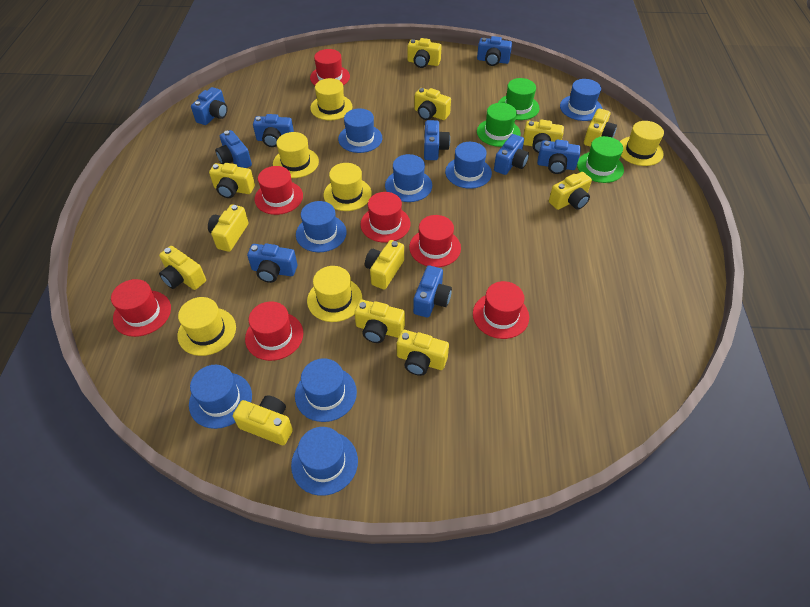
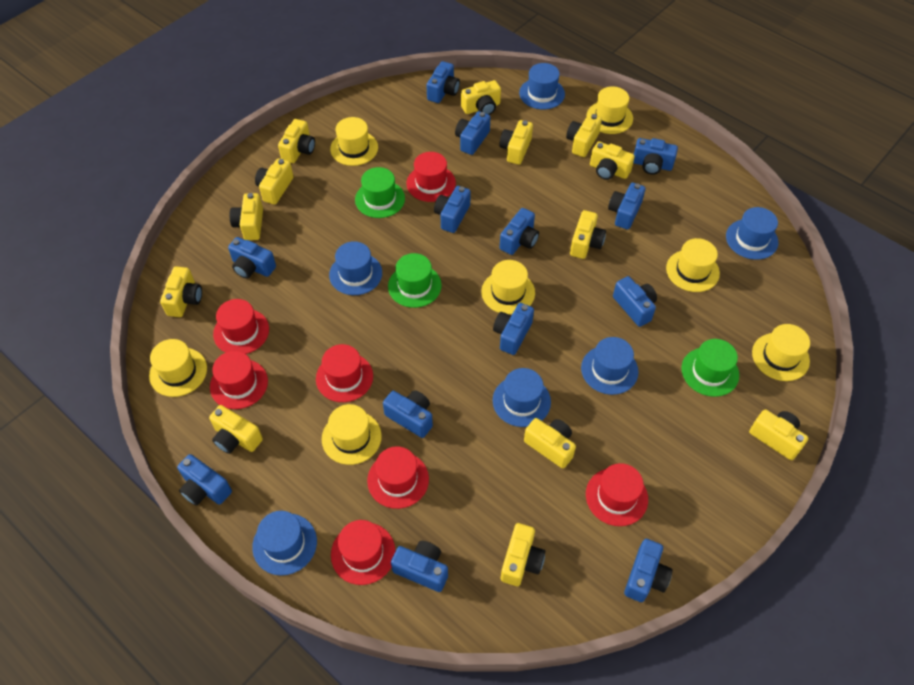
blue camera: 9 -> 13
blue hat: 8 -> 6
yellow camera: 12 -> 13
yellow hat: 6 -> 7

